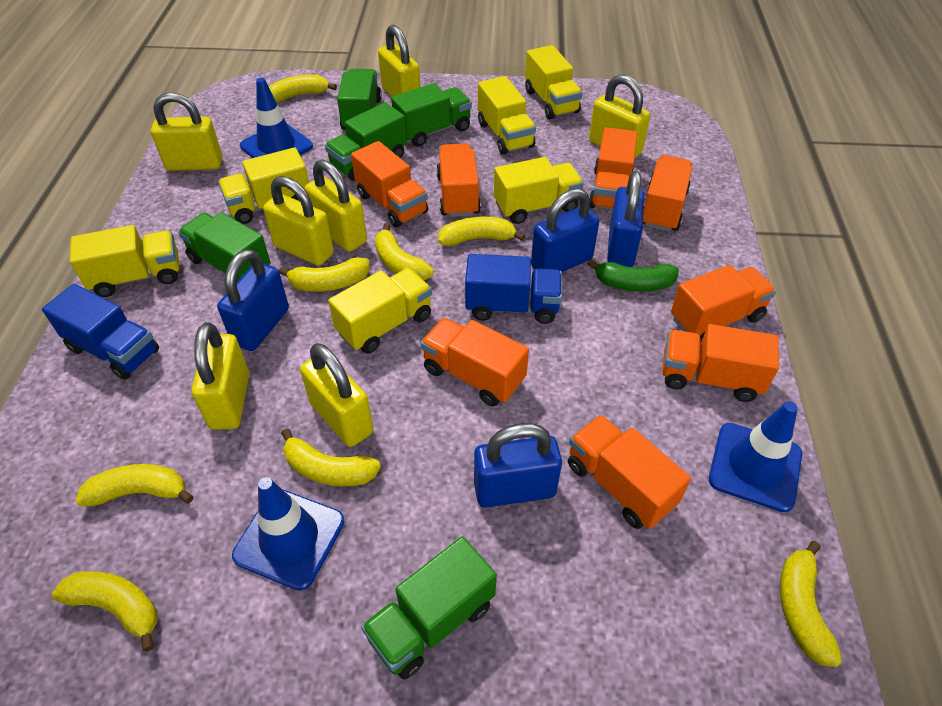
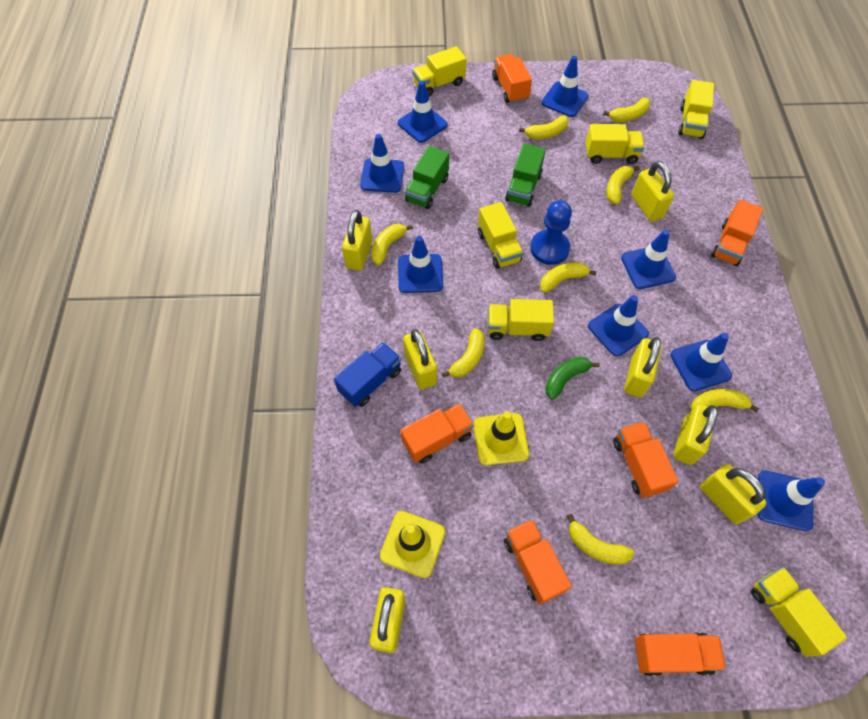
blue padlock: 4 -> 0
blue pawn: 0 -> 1
blue traffic cone: 3 -> 8
blue truck: 2 -> 1
green truck: 5 -> 2
orange truck: 8 -> 6
yellow traffic cone: 0 -> 2

